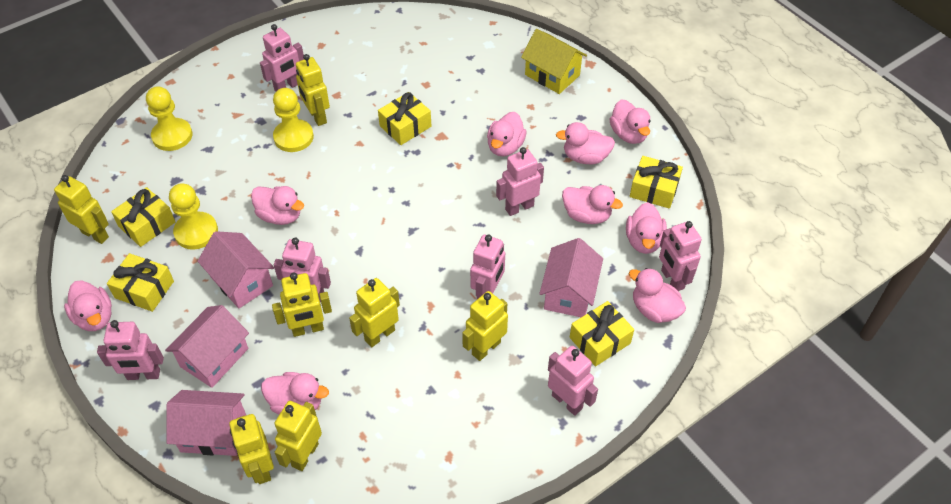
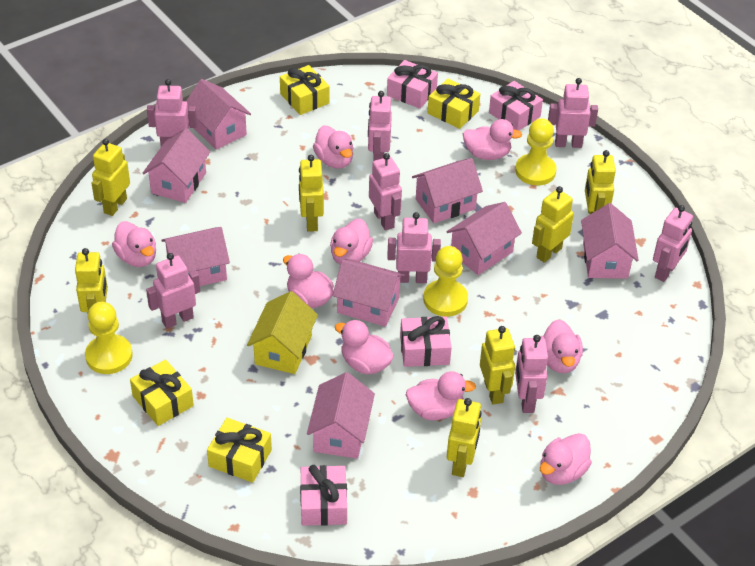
pink gift: 0 -> 4
pink house: 4 -> 8
pink robot: 7 -> 8
yellow gift: 5 -> 4

